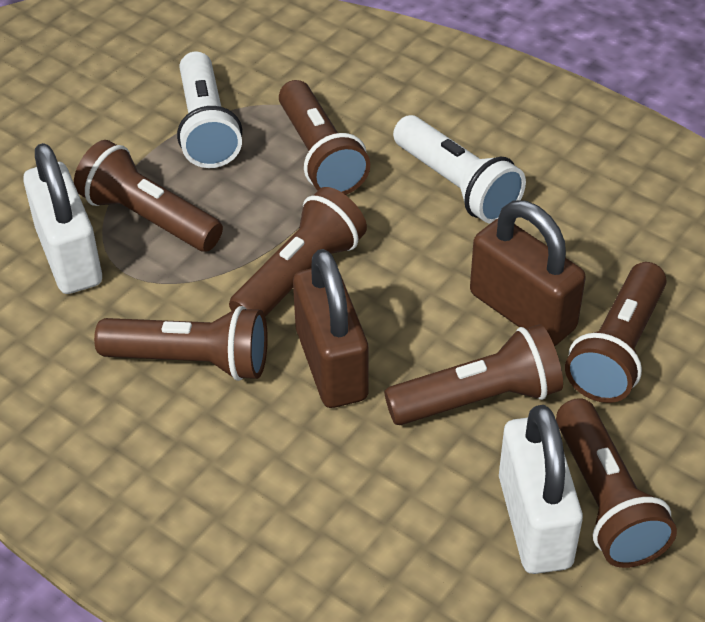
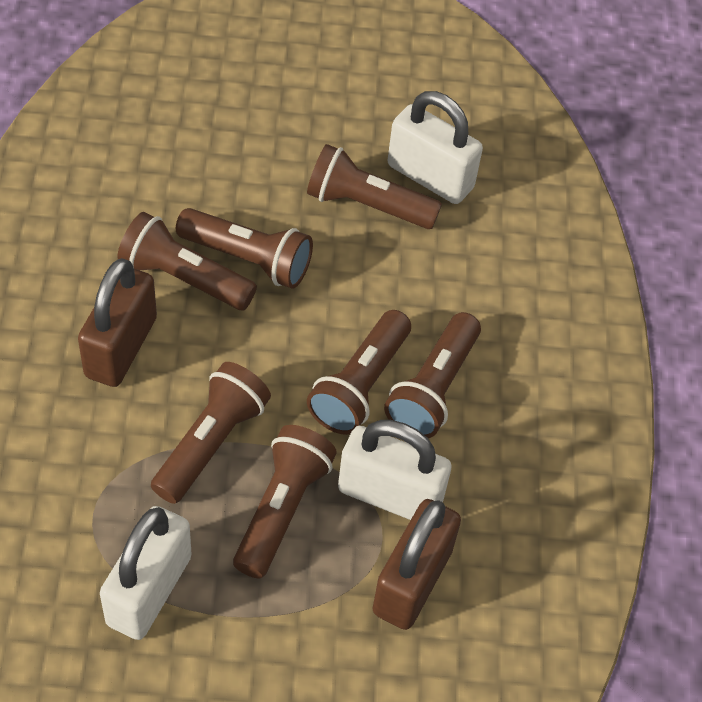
white flashlight: 2 -> 0
white padlock: 2 -> 3

